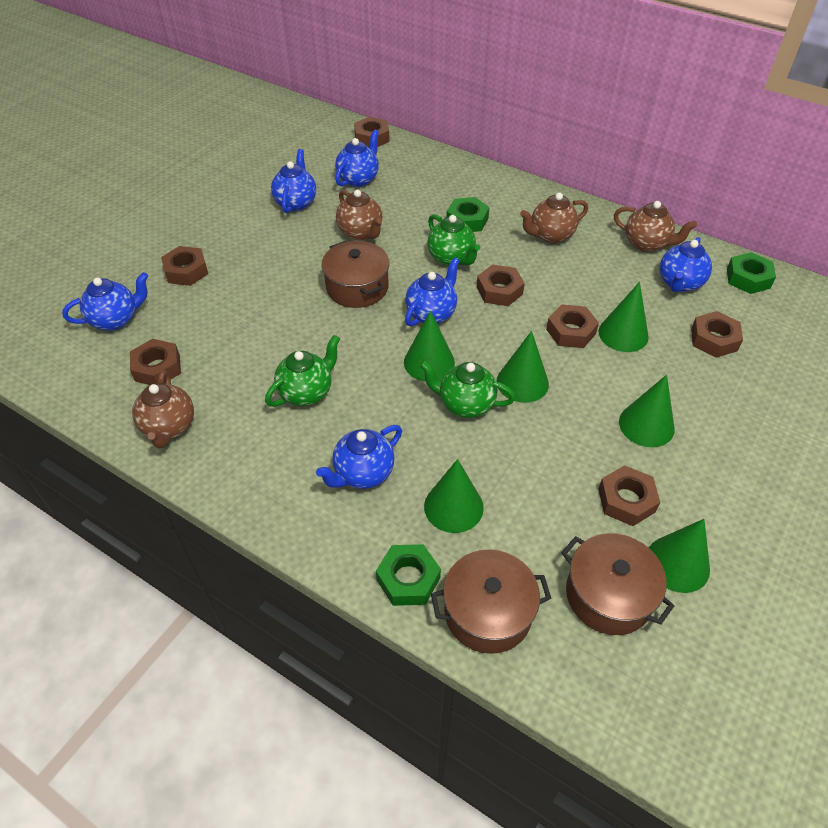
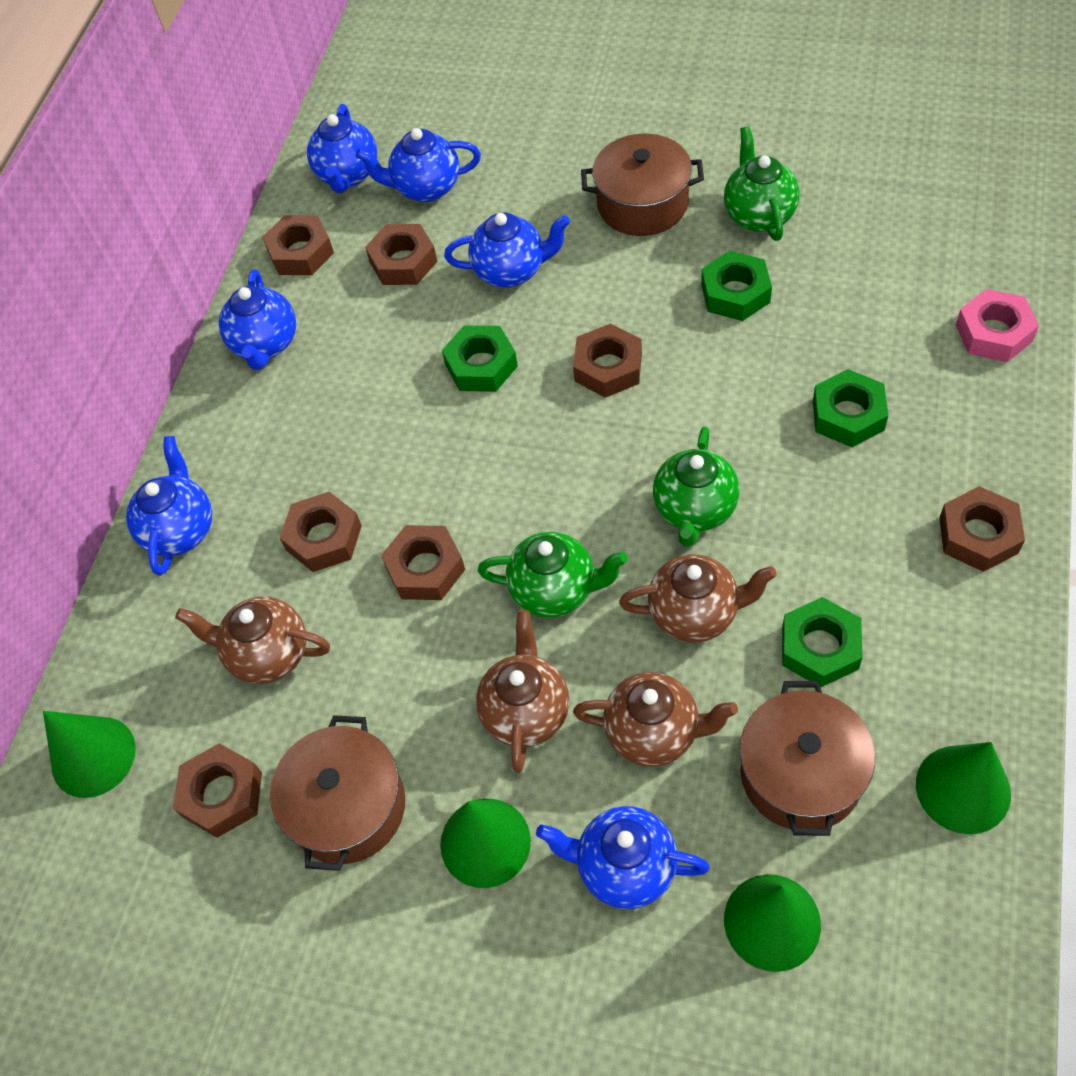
green cone: 6 -> 4
green nut: 3 -> 4
pink nut: 0 -> 1

